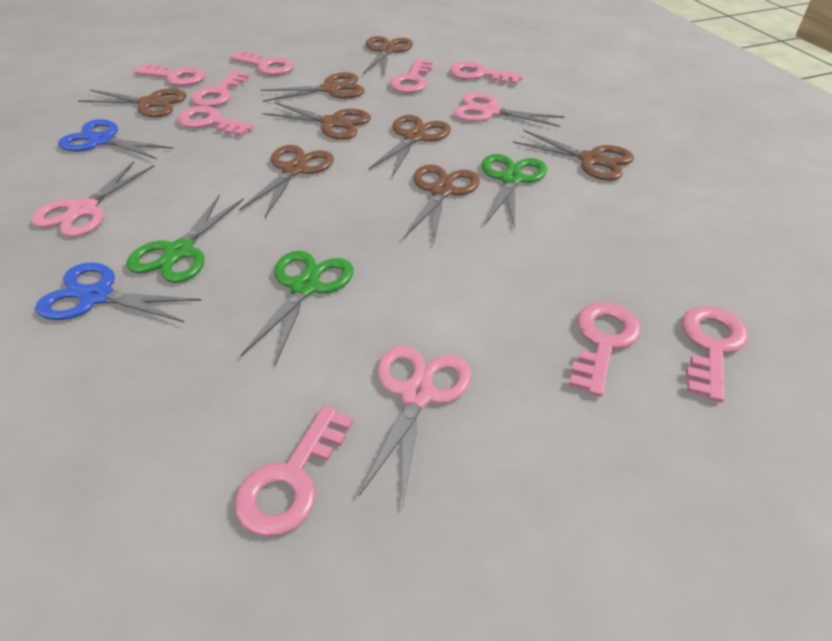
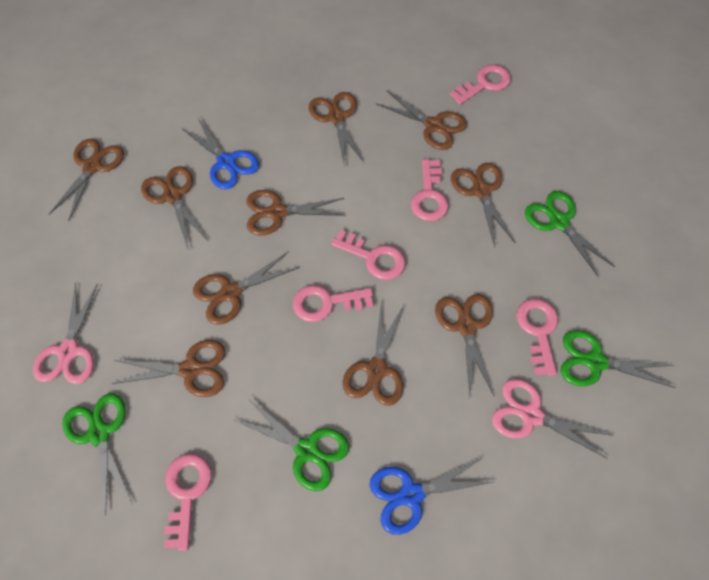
brown scissors: 8 -> 10
green scissors: 3 -> 4
pink key: 9 -> 6
pink scissors: 3 -> 2

